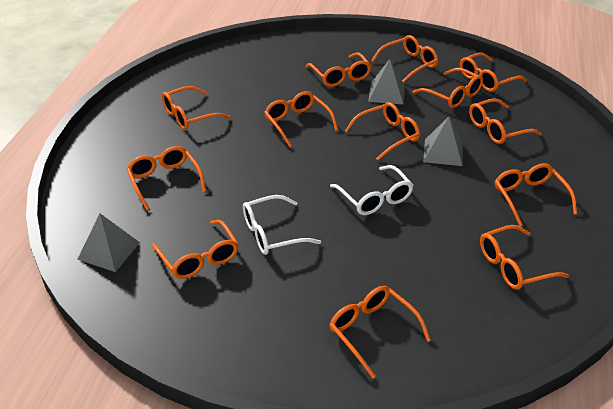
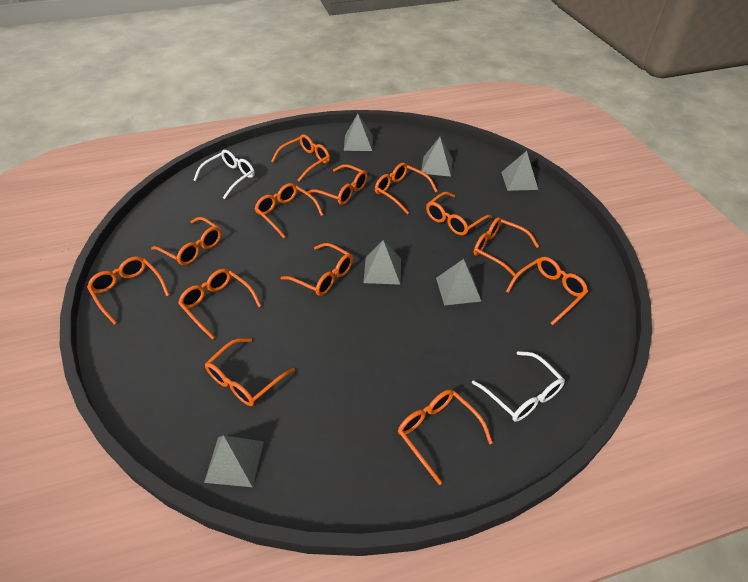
grey pyramid: 3 -> 6

